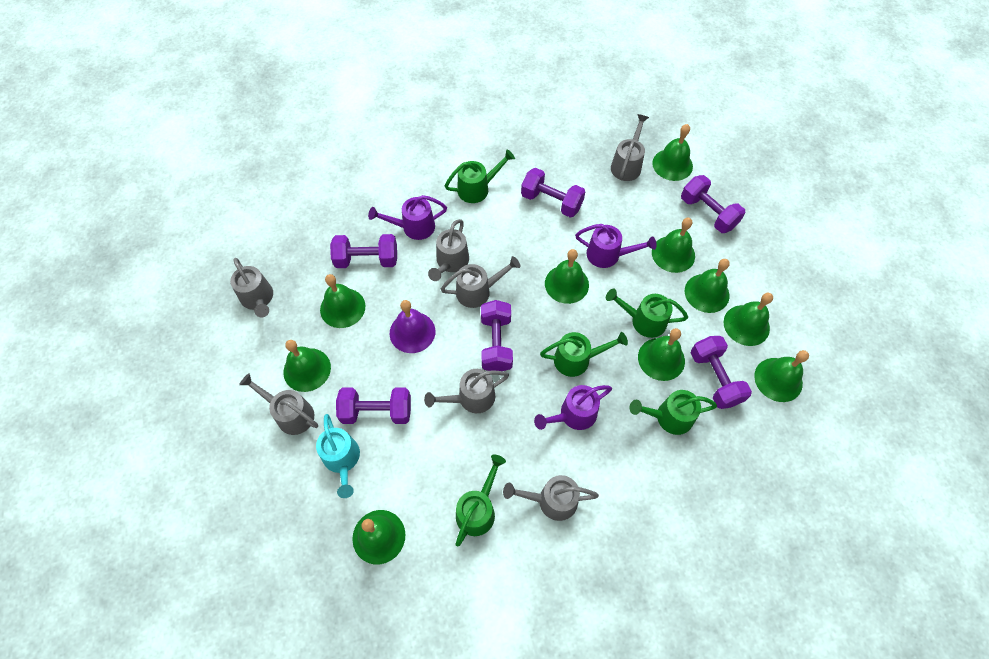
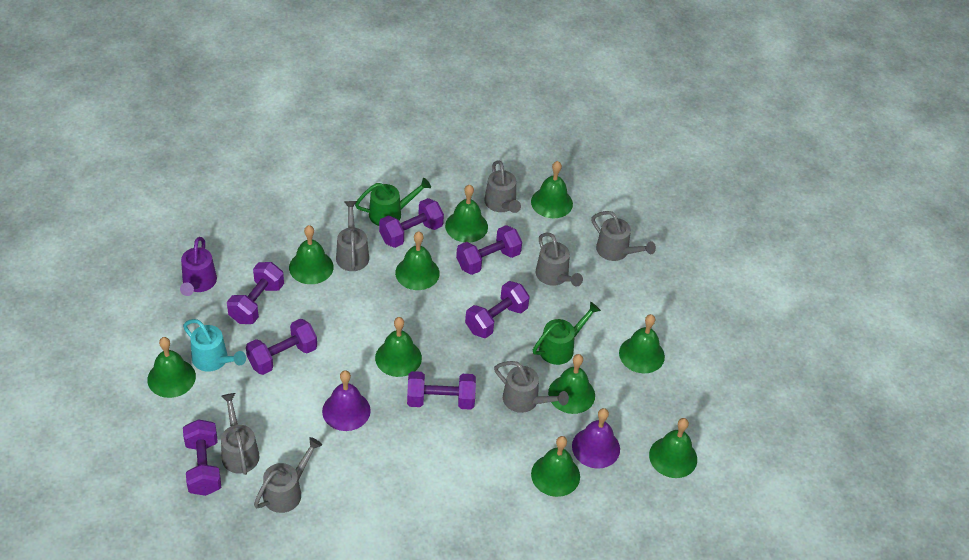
green watering can: 5 -> 2
purple bell: 1 -> 2
purple dumbbell: 6 -> 7
purple watering can: 3 -> 1

